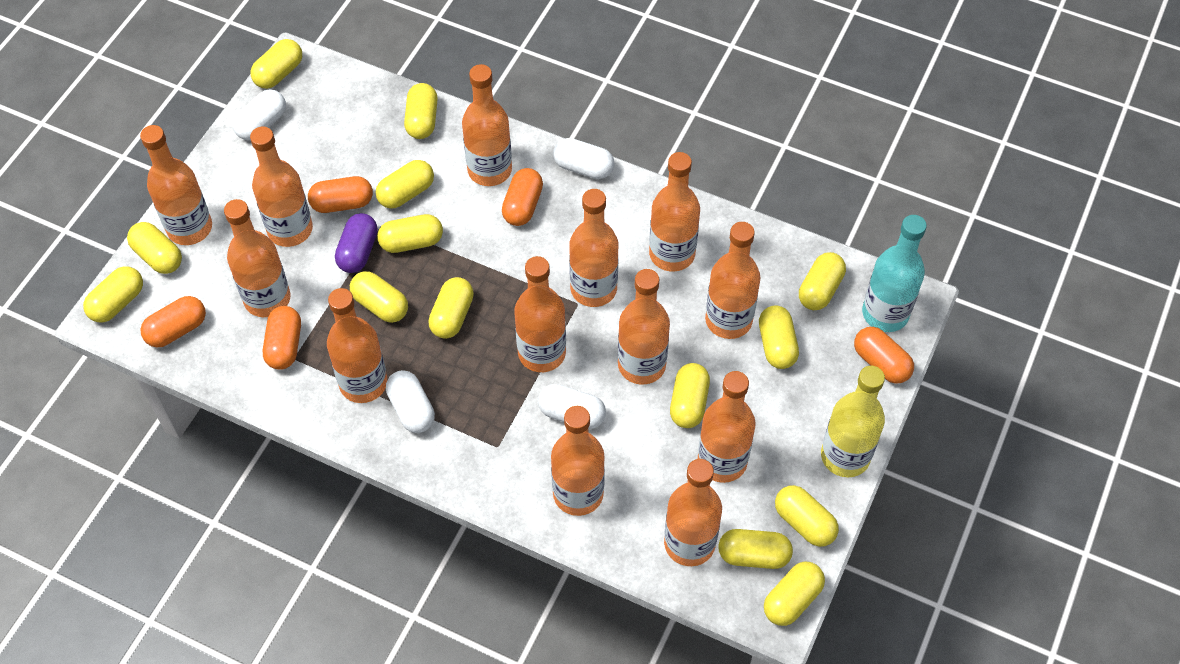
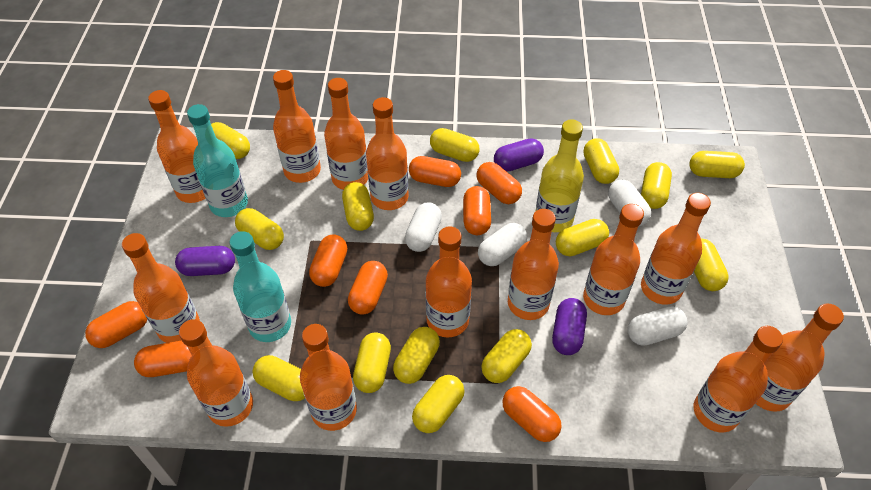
orange capsule: 5 -> 8
purple capsule: 1 -> 3
turquoise bottle: 1 -> 2

